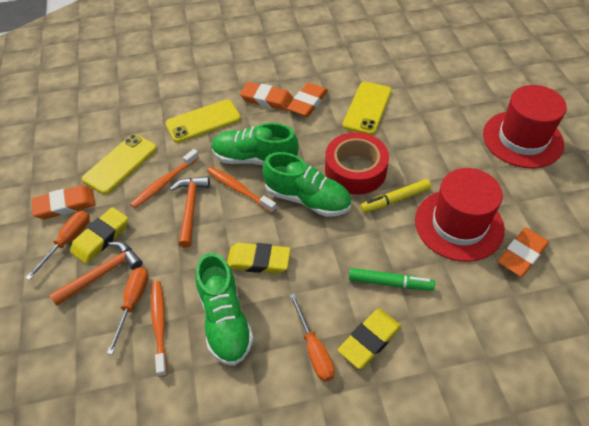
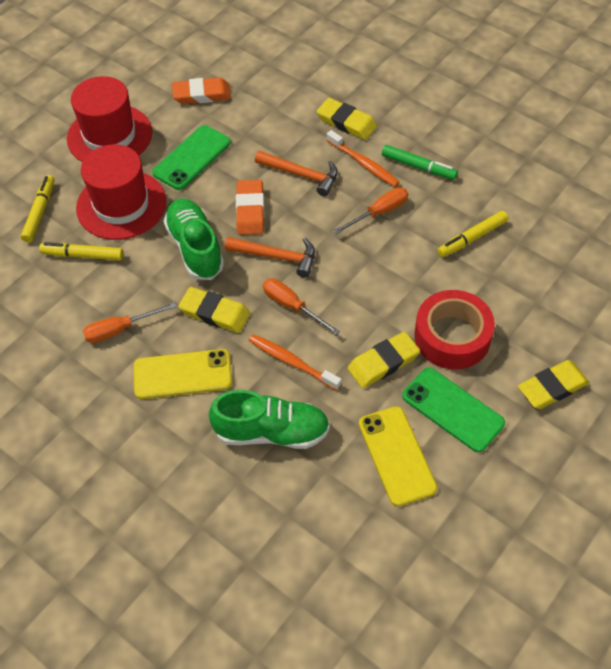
green phone: 0 -> 2
green shoe: 3 -> 2
orange eraser: 4 -> 2
orange toothbrush: 3 -> 2
yellow eraser: 3 -> 4
yellow marker: 1 -> 3
yellow phone: 3 -> 2

